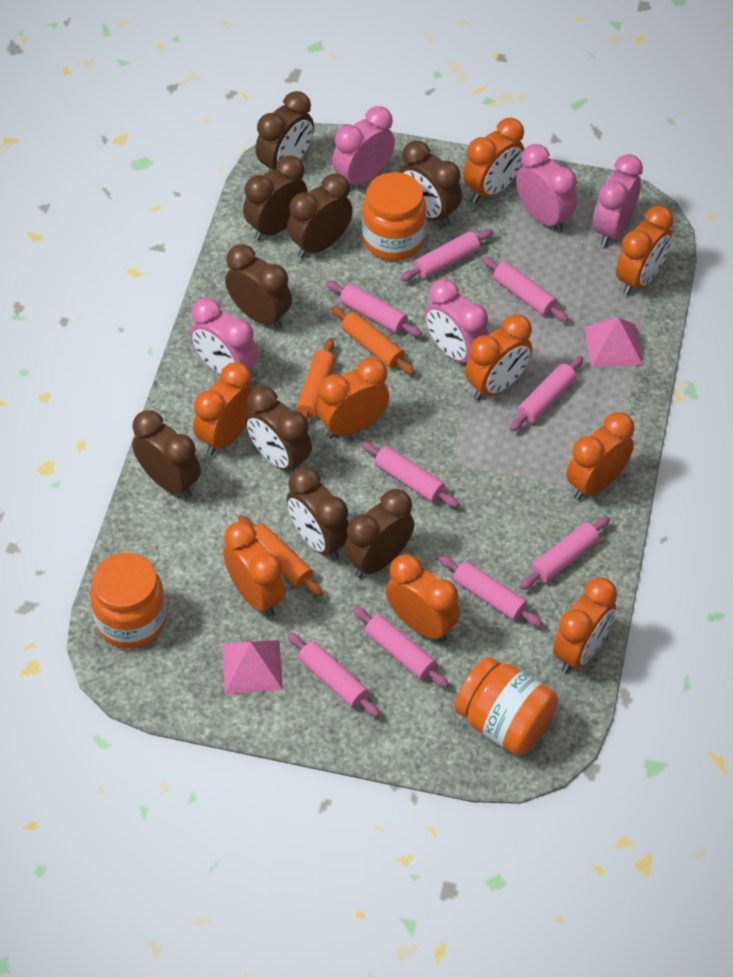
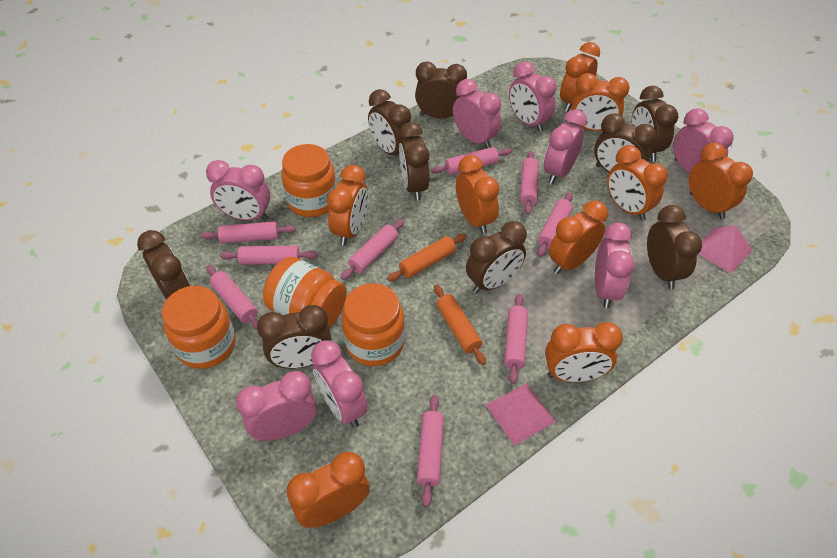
orange jar: 3 -> 4
orange rolling pin: 3 -> 2
pink clock: 5 -> 8

